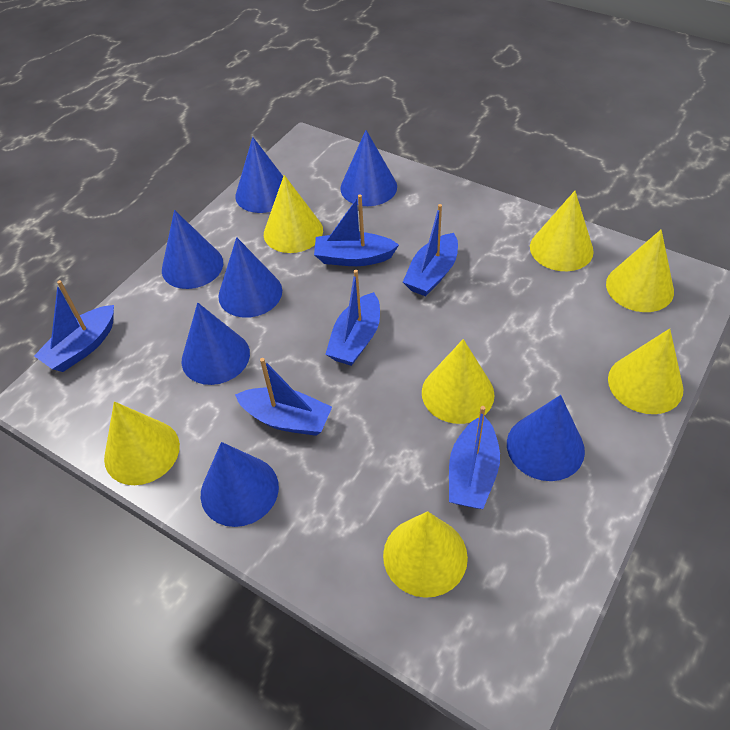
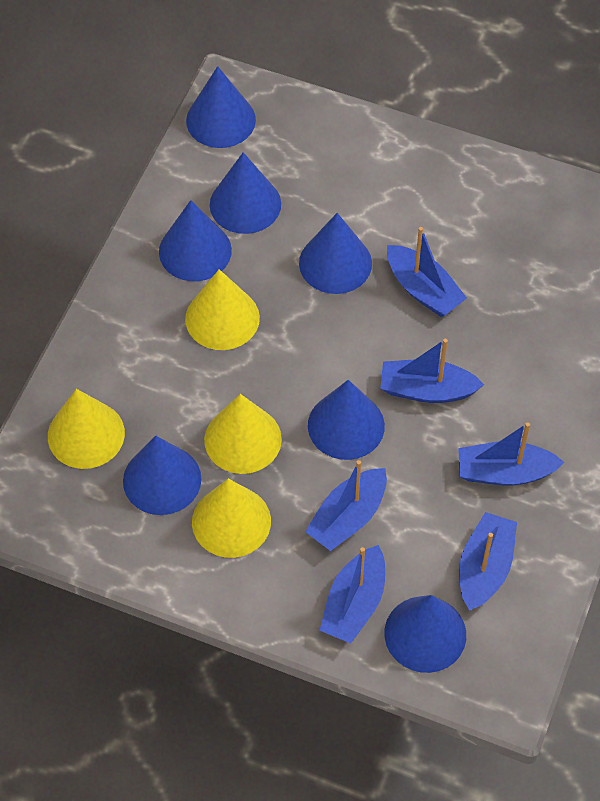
yellow cone: 7 -> 4

